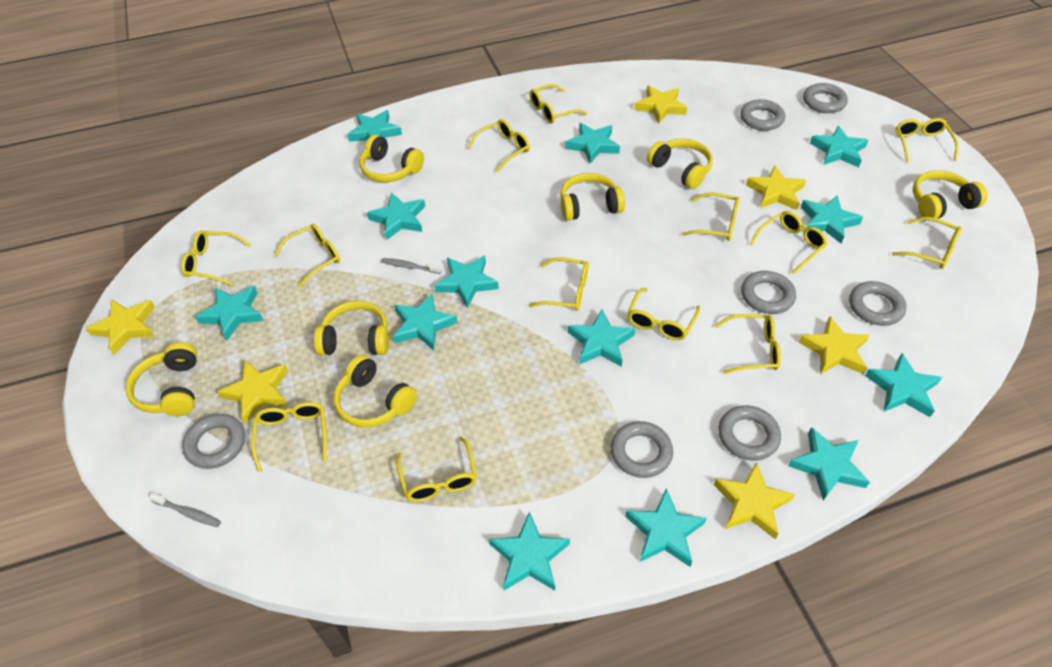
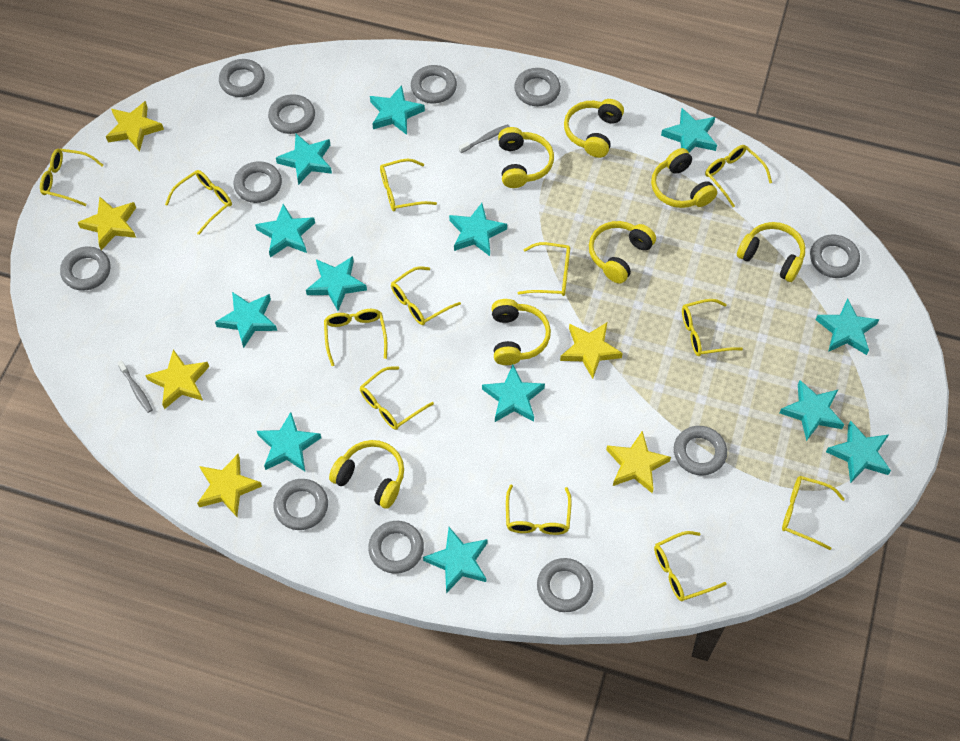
grey ring: 7 -> 11
yellow glasses: 13 -> 12

